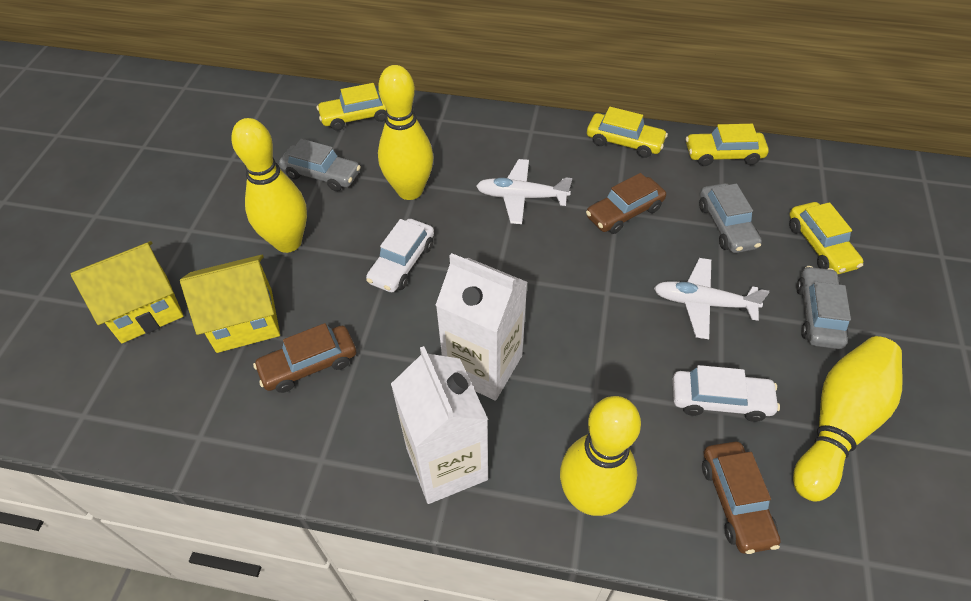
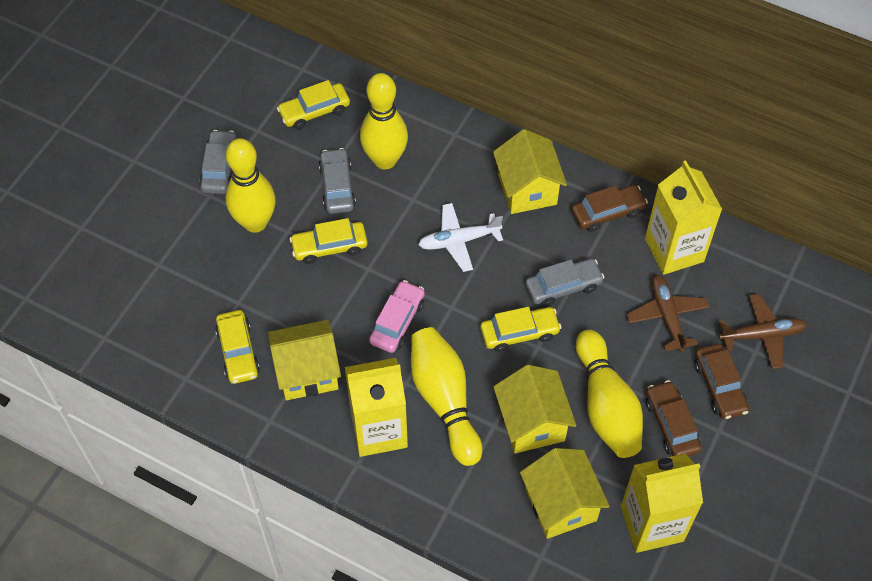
brown plane: 0 -> 2
pink car: 0 -> 1
white car: 2 -> 0
white carton: 2 -> 0
white plane: 2 -> 1
yellow carton: 0 -> 3
yellow house: 2 -> 4

